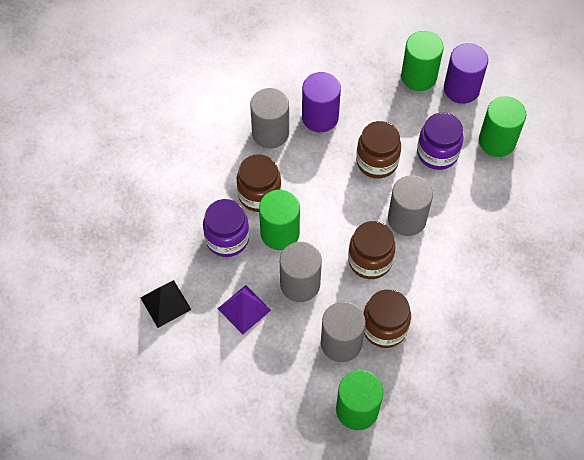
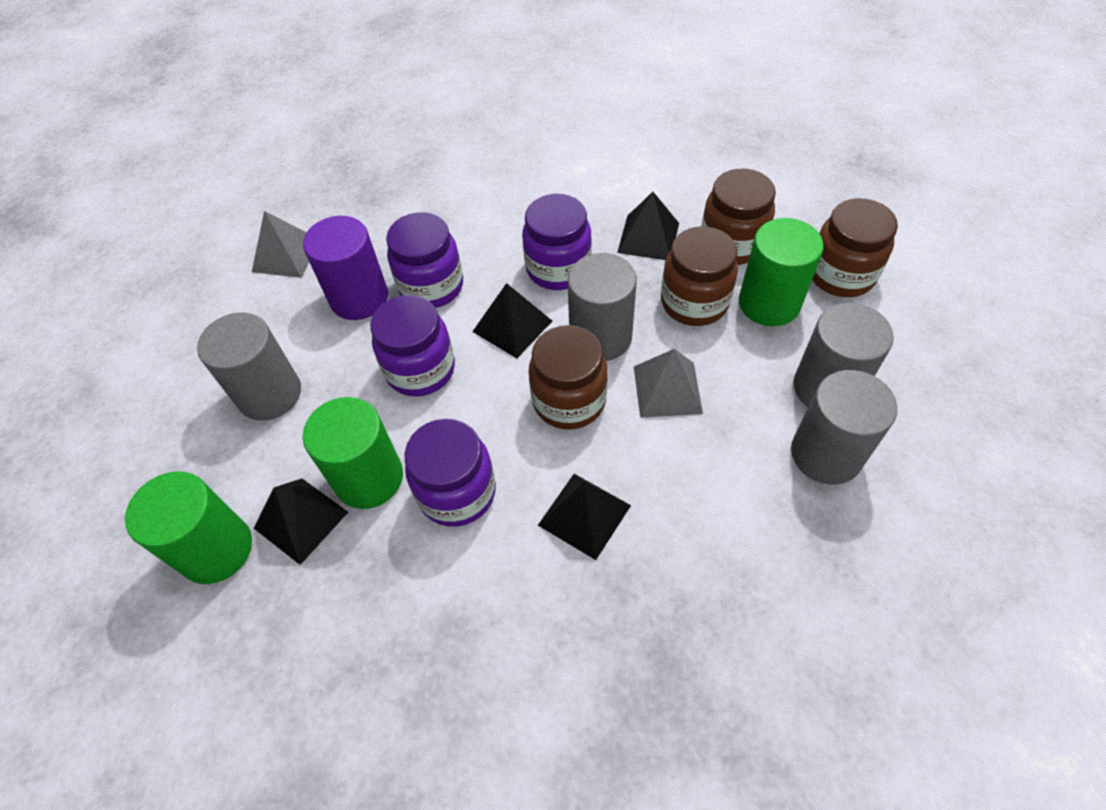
black pyramid: 1 -> 4
green cylinder: 4 -> 3
grey pyramid: 0 -> 2
purple cylinder: 2 -> 1
purple jar: 2 -> 4
purple pyramid: 1 -> 0

